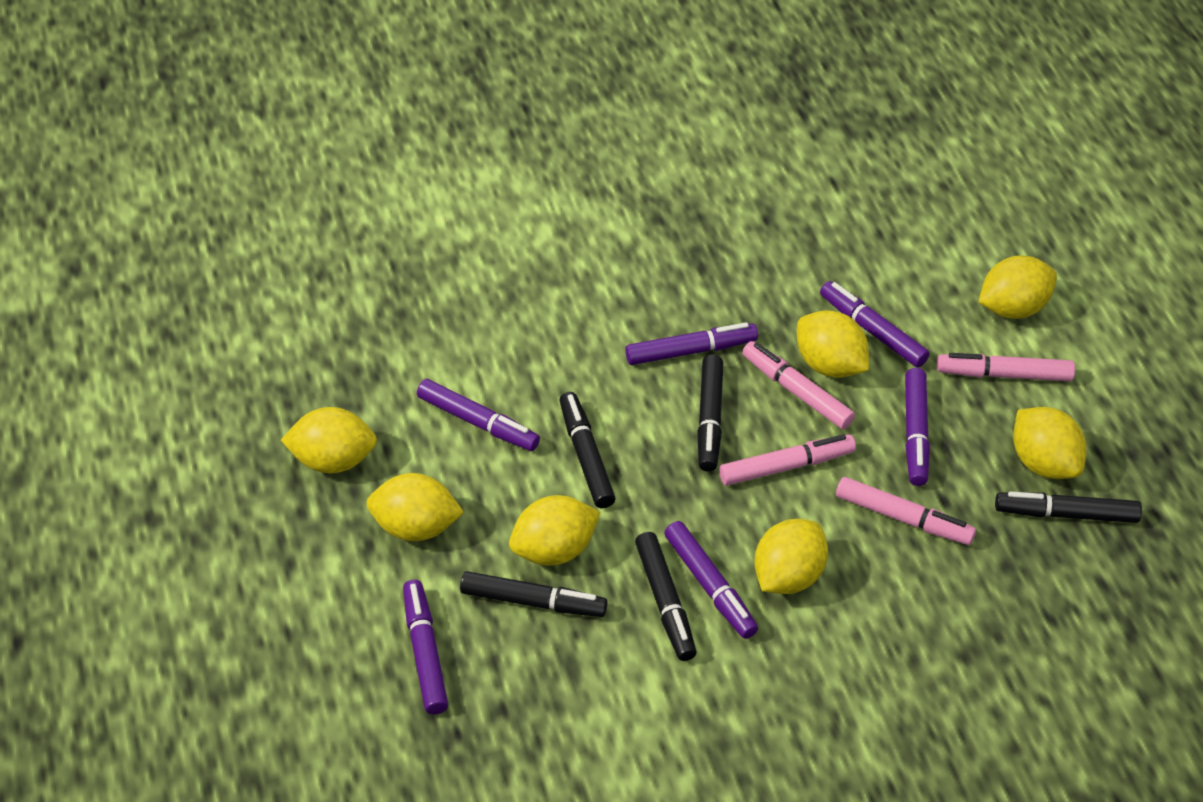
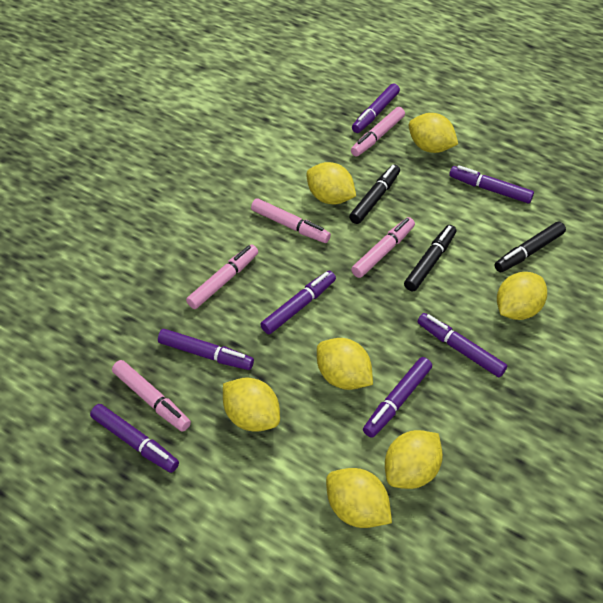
black marker: 5 -> 3
pink marker: 4 -> 5
purple marker: 6 -> 7

